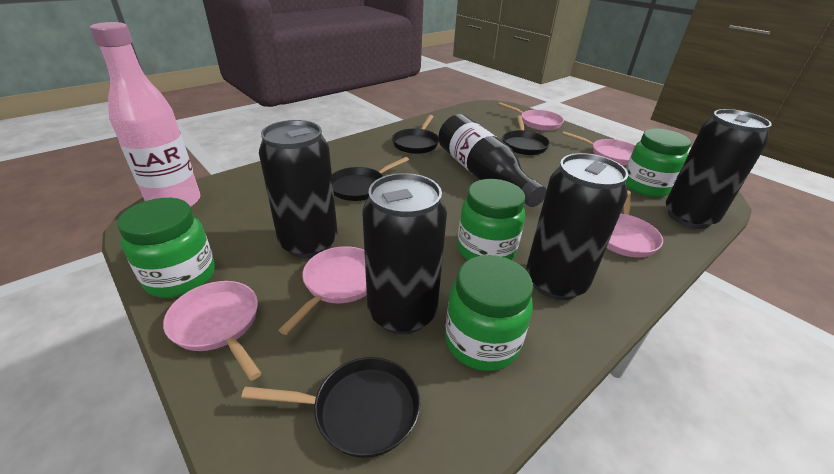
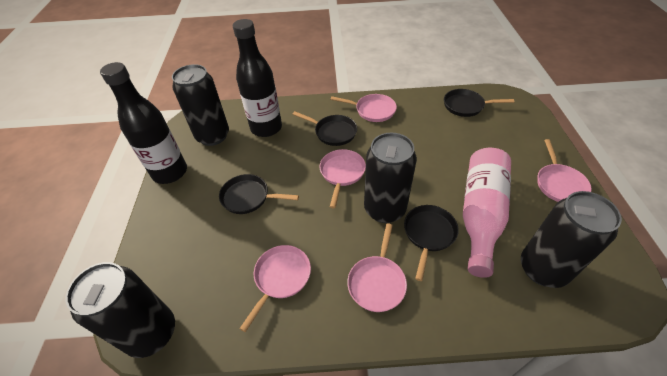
black bottle: 1 -> 2
green jar: 4 -> 0

